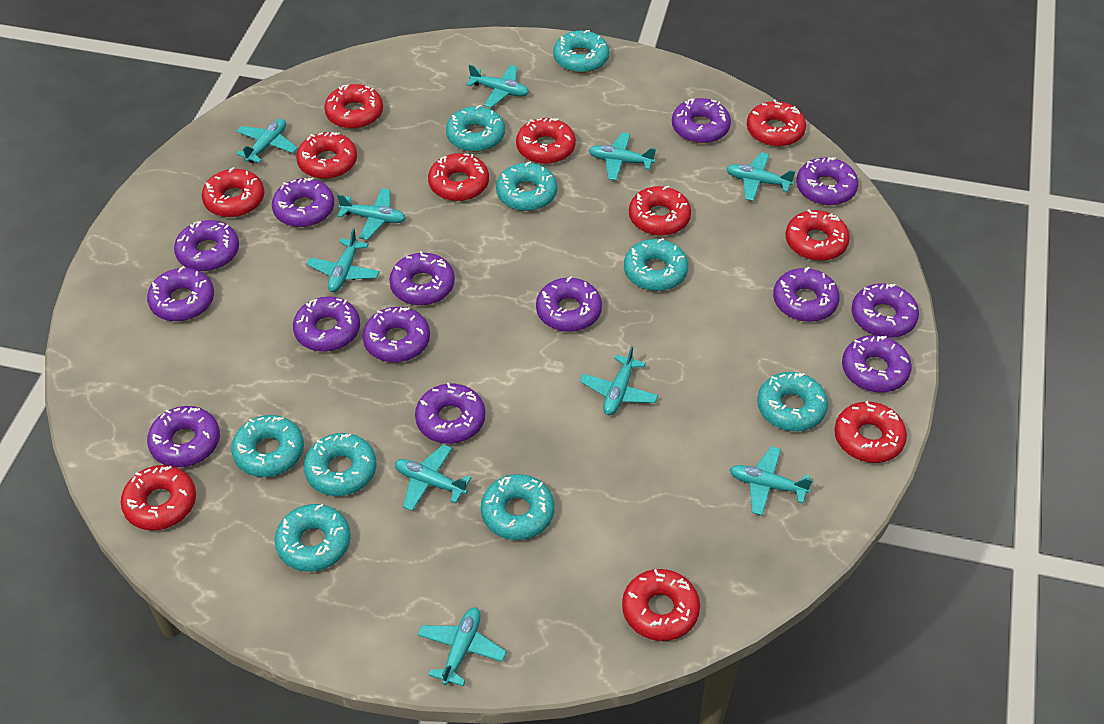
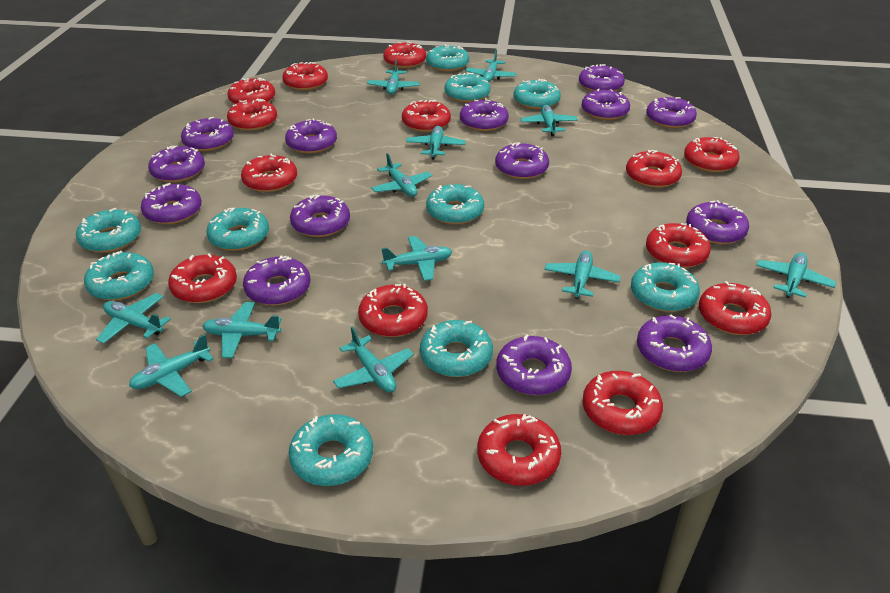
red donut: 11 -> 14
turquoise donut: 9 -> 10
turquoise plane: 10 -> 12

